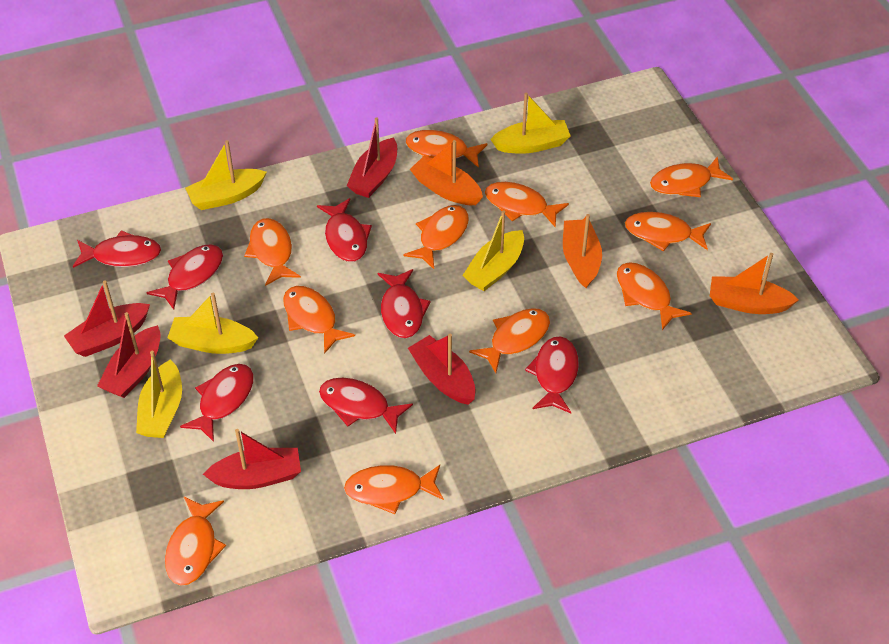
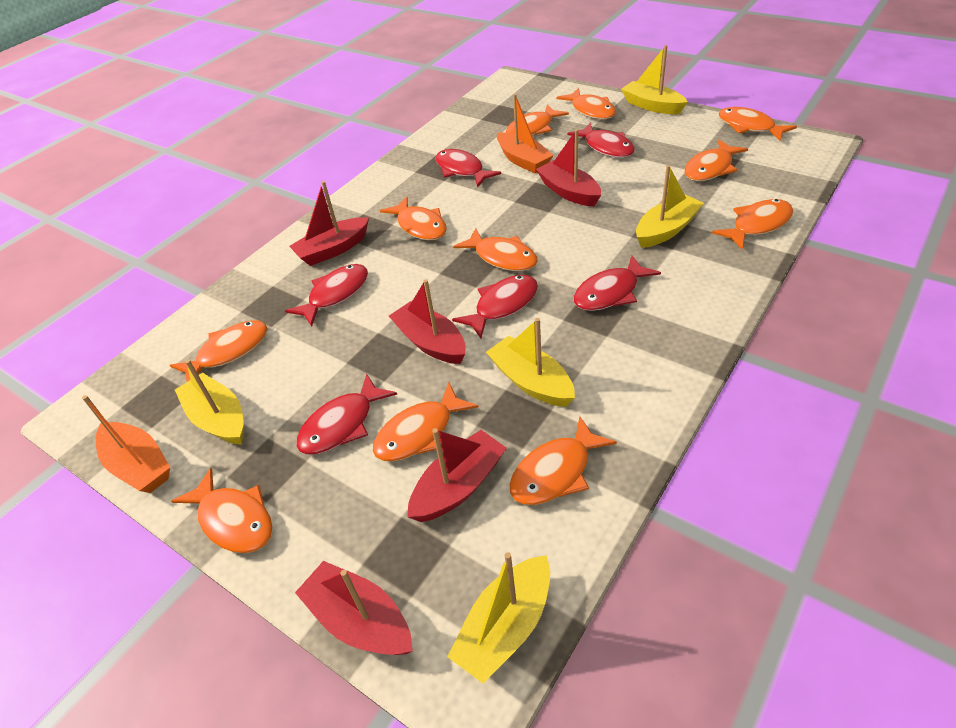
orange boat: 3 -> 2
red fish: 7 -> 6

